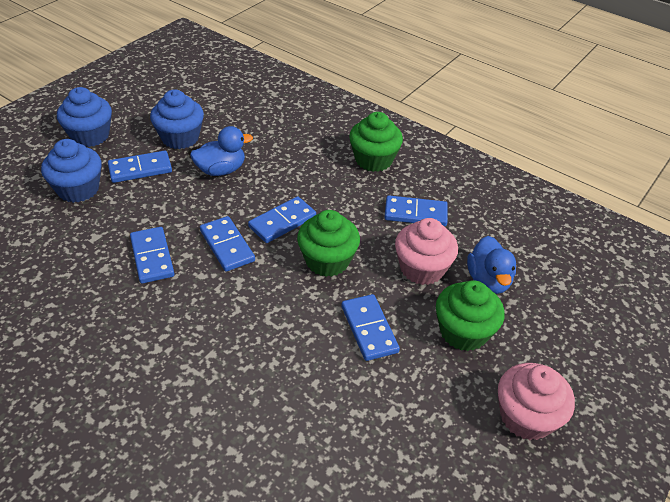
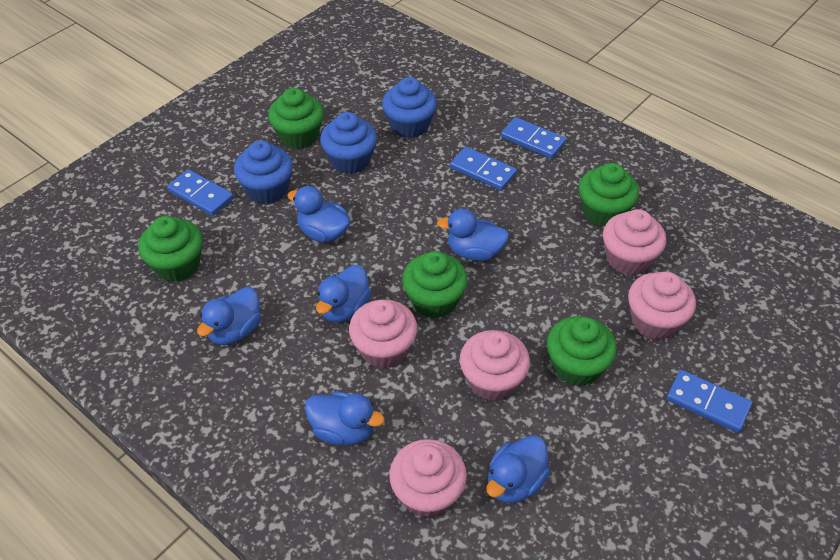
blue domino: 6 -> 4
blue duck: 2 -> 6
green cupcake: 3 -> 5
pink cupcake: 2 -> 5

